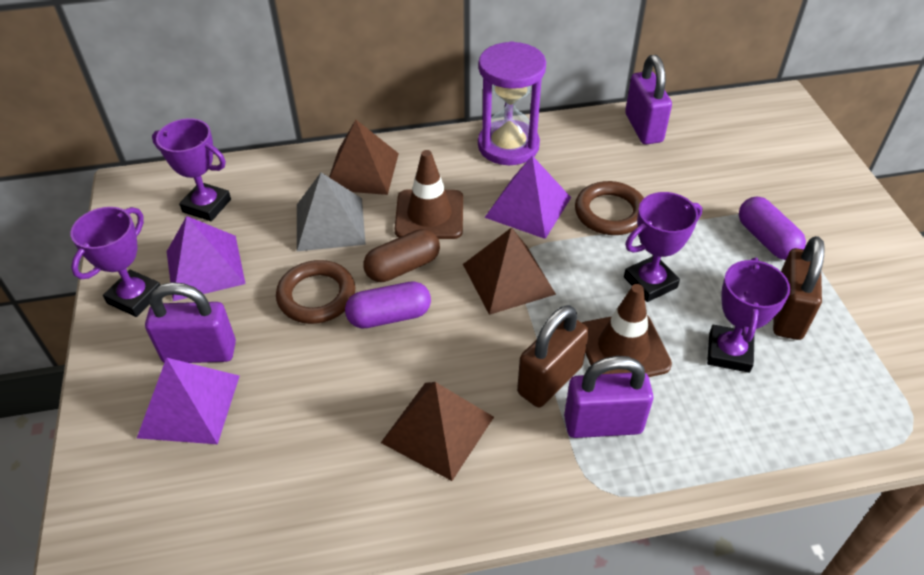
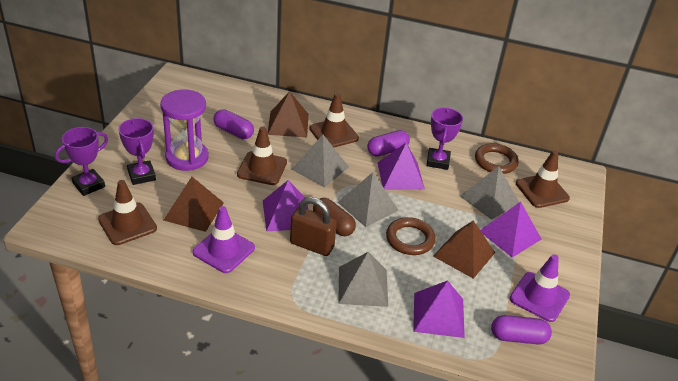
brown padlock: 2 -> 1
brown traffic cone: 2 -> 4
grey pyramid: 1 -> 4
purple capsule: 2 -> 3
purple padlock: 3 -> 0
purple pyramid: 3 -> 4
purple traffic cone: 0 -> 2
purple trophy: 4 -> 3

